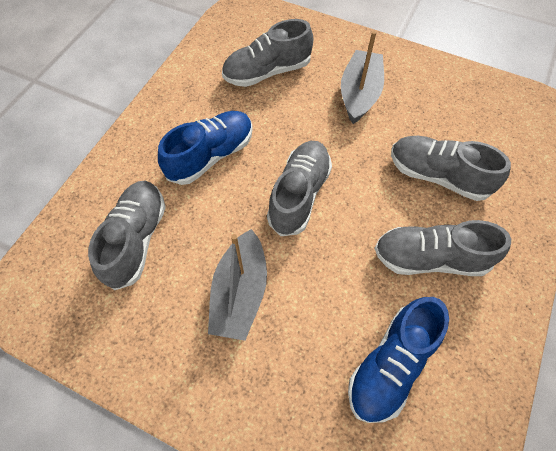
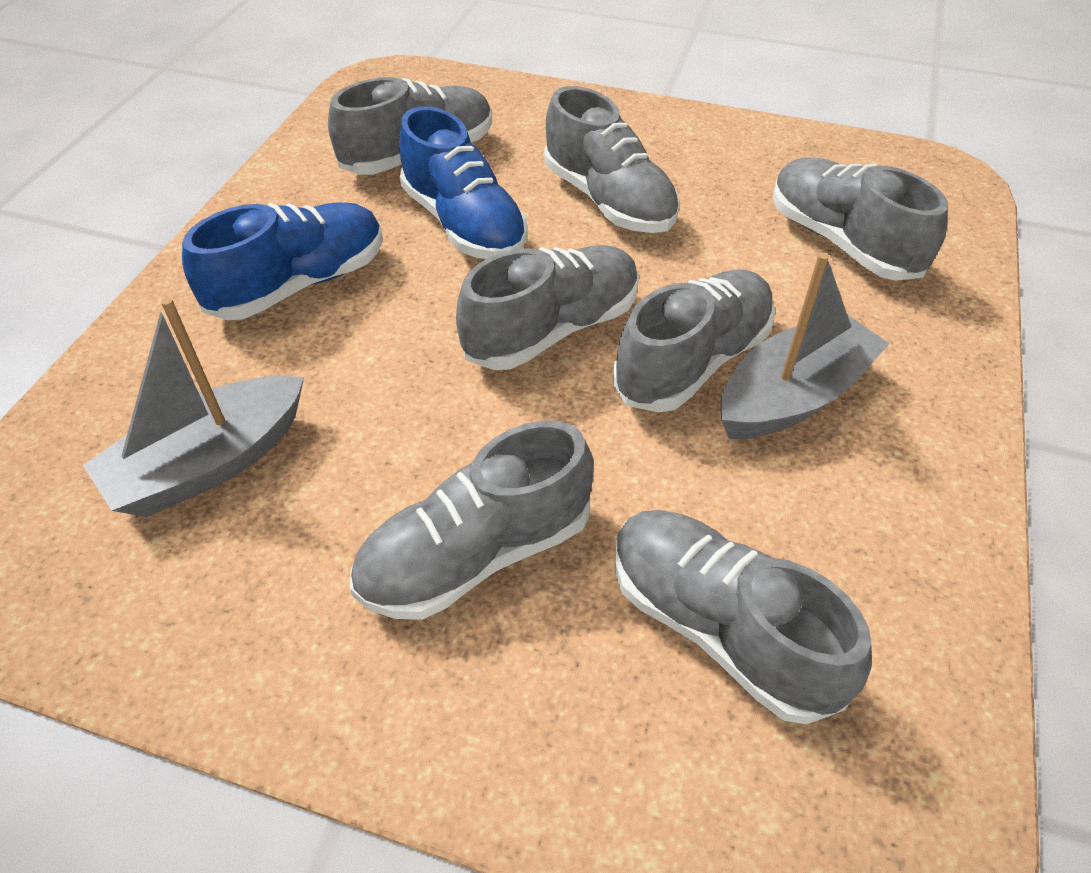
grey shoe: 5 -> 7

